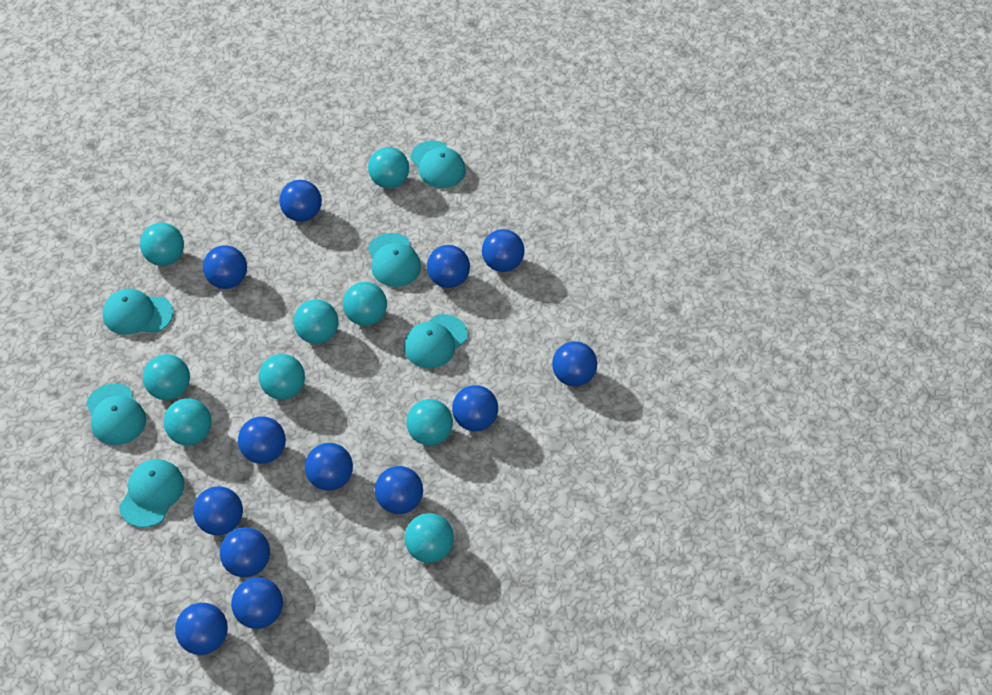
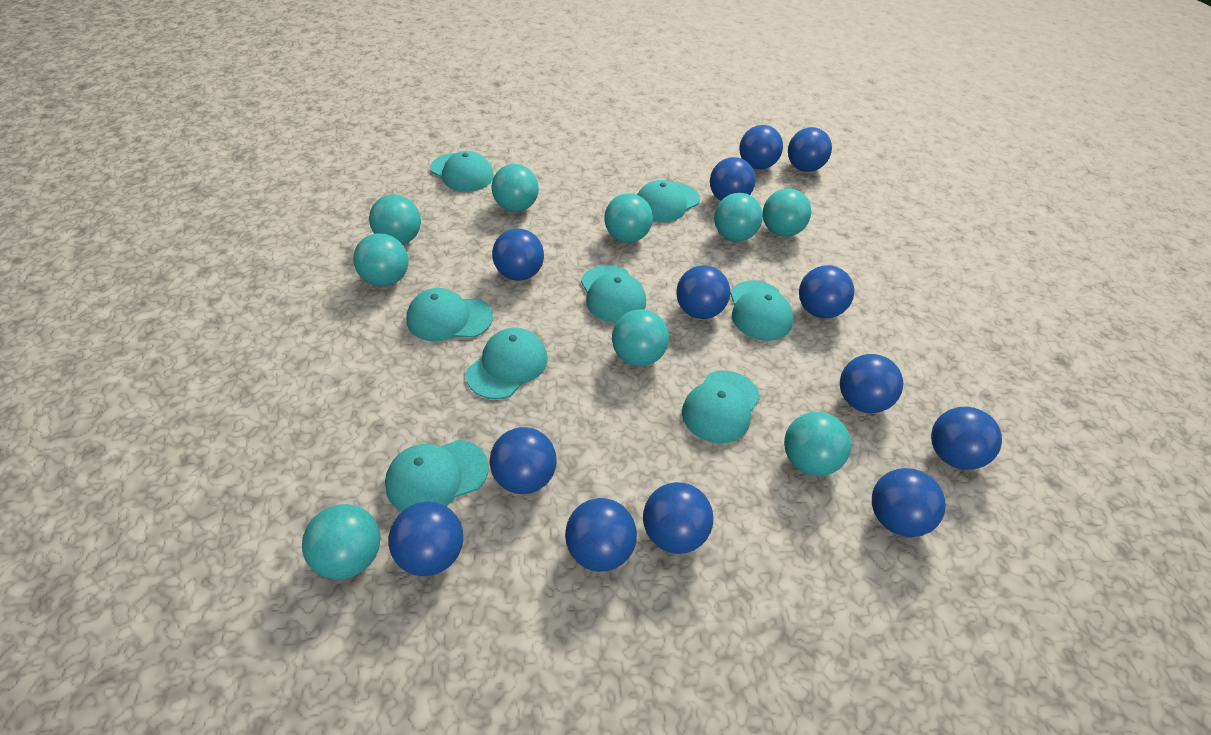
turquoise cap: 6 -> 8

